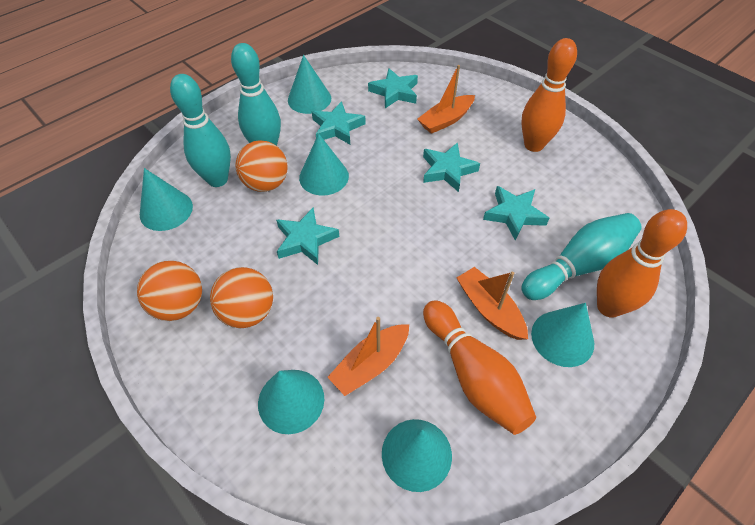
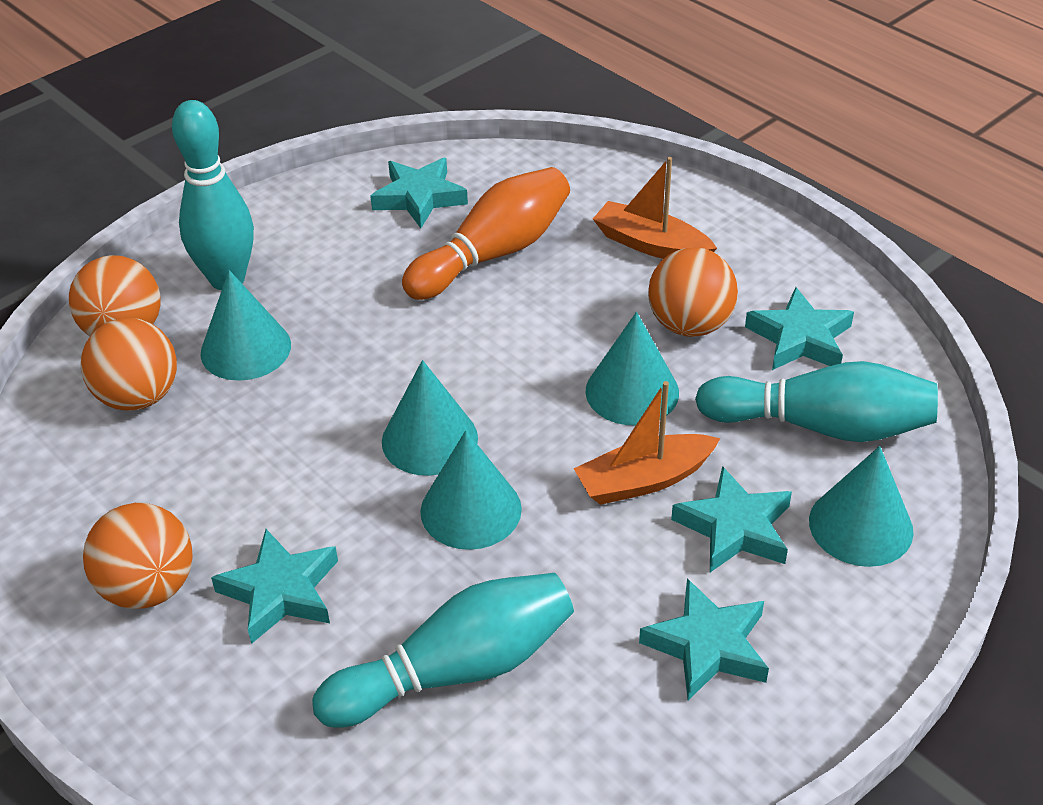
orange ball: 3 -> 4
orange boat: 3 -> 2
orange bowling pin: 3 -> 1
turquoise cone: 6 -> 5

